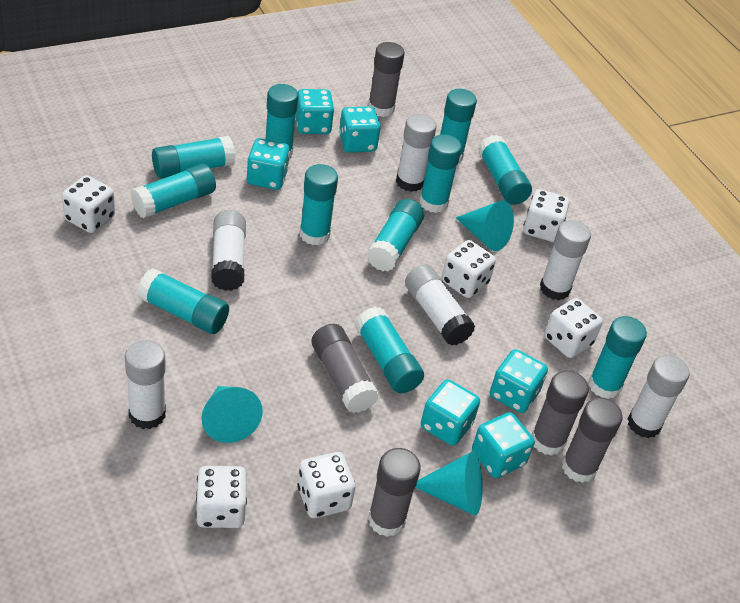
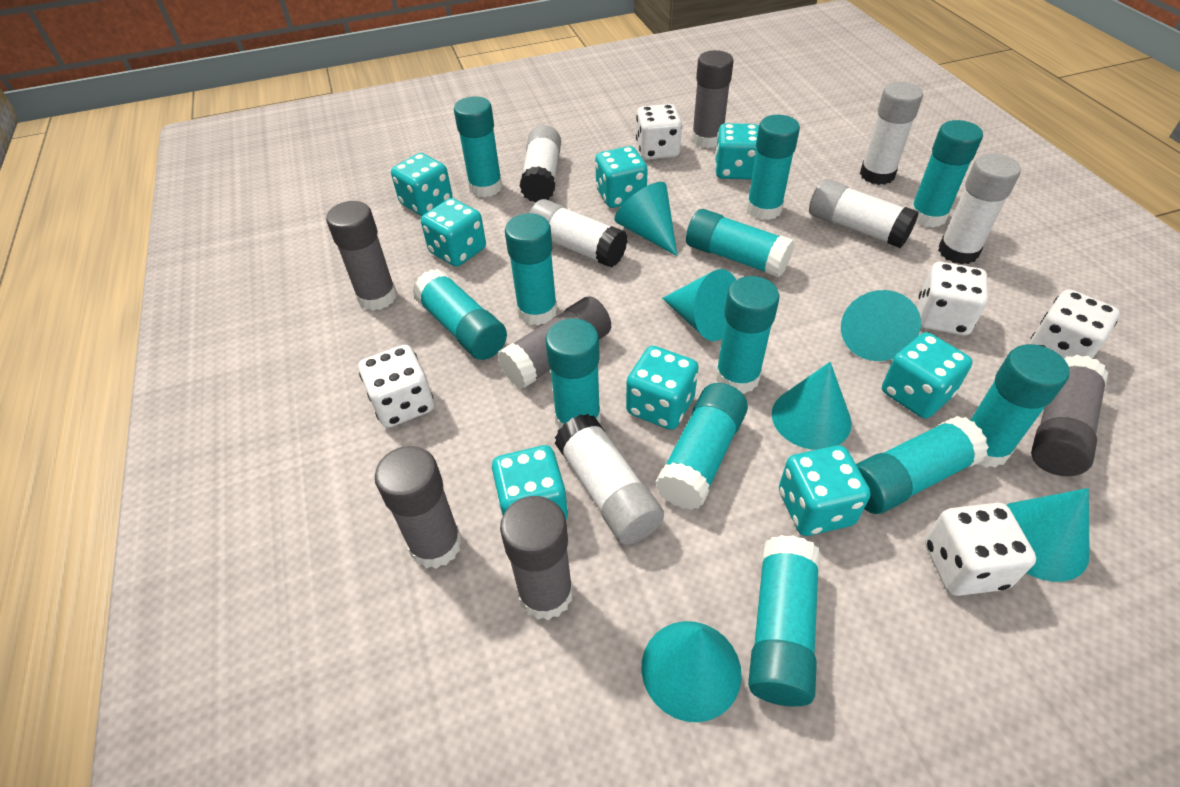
grey glue stick: 5 -> 6
turquoise cone: 3 -> 6
turquoise dice: 6 -> 8
turquoise glue stick: 11 -> 12
white dice: 6 -> 5

